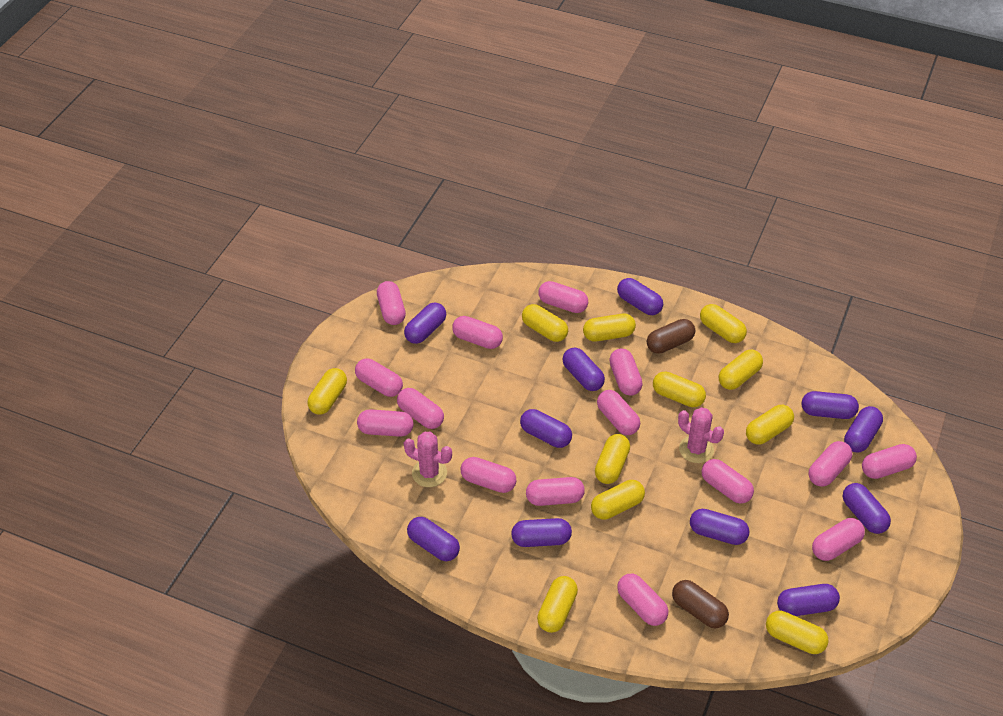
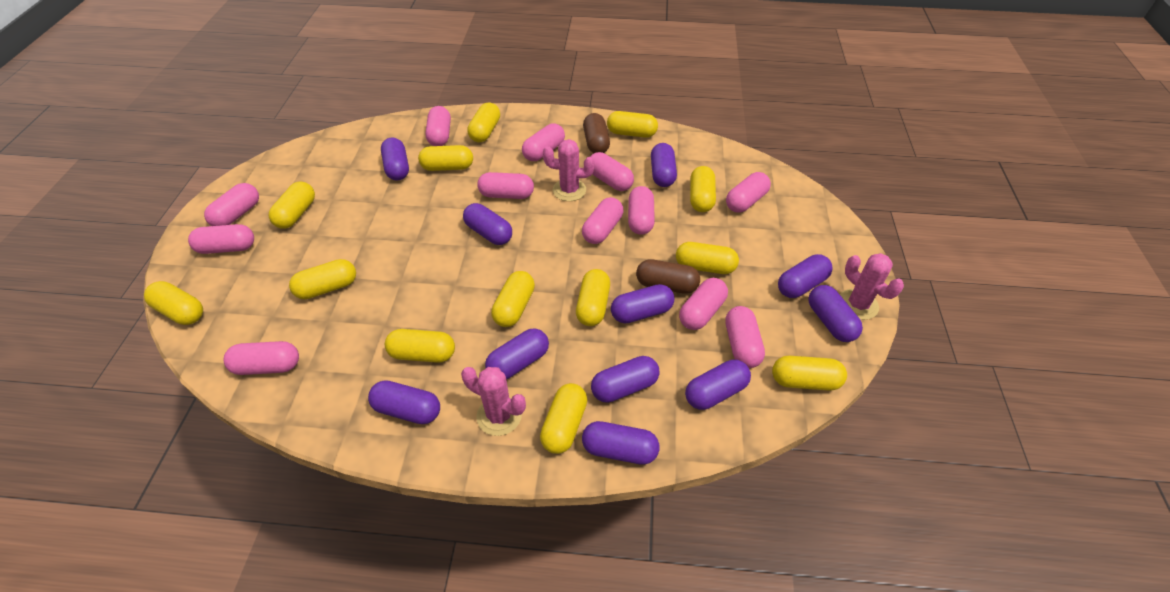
pink cactus: 2 -> 3
pink capsule: 15 -> 12
yellow capsule: 11 -> 13

